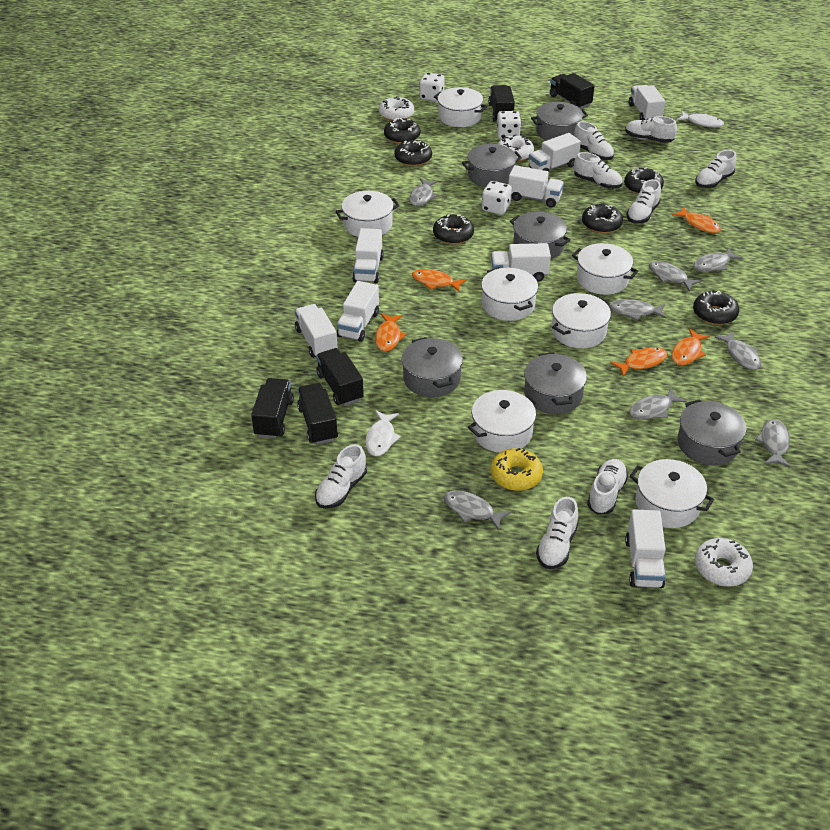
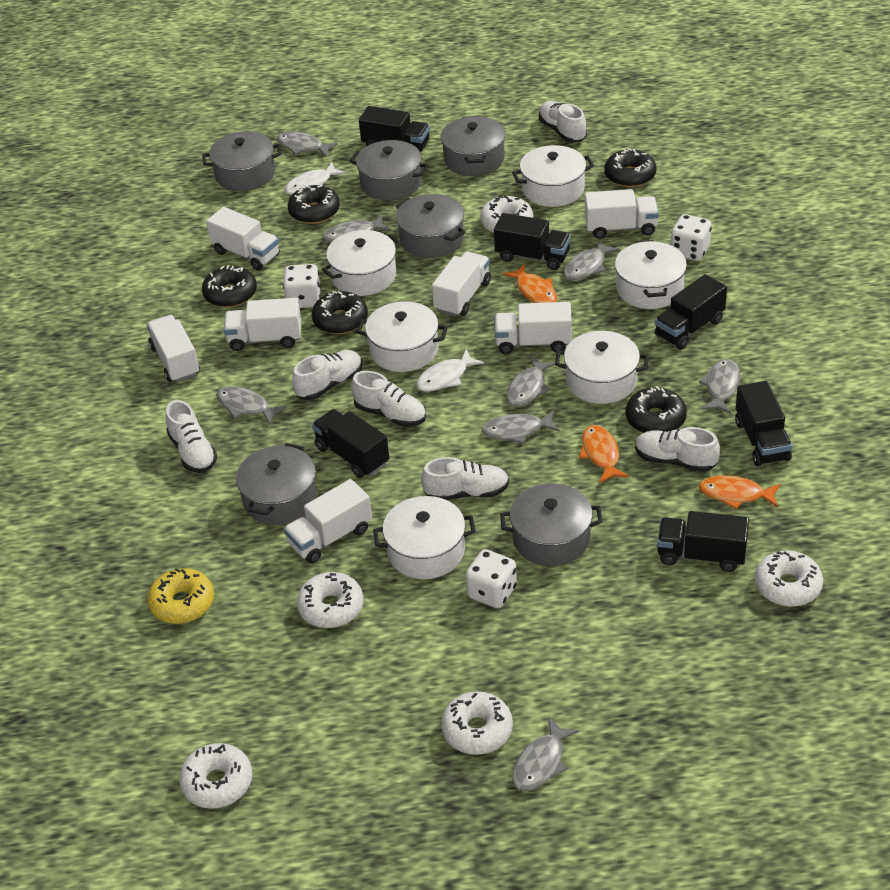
black donut: 6 -> 5
black truck: 5 -> 6
orange fish: 5 -> 3
white donut: 3 -> 5
white pot: 7 -> 6
white shoe: 8 -> 6
white truck: 8 -> 7

